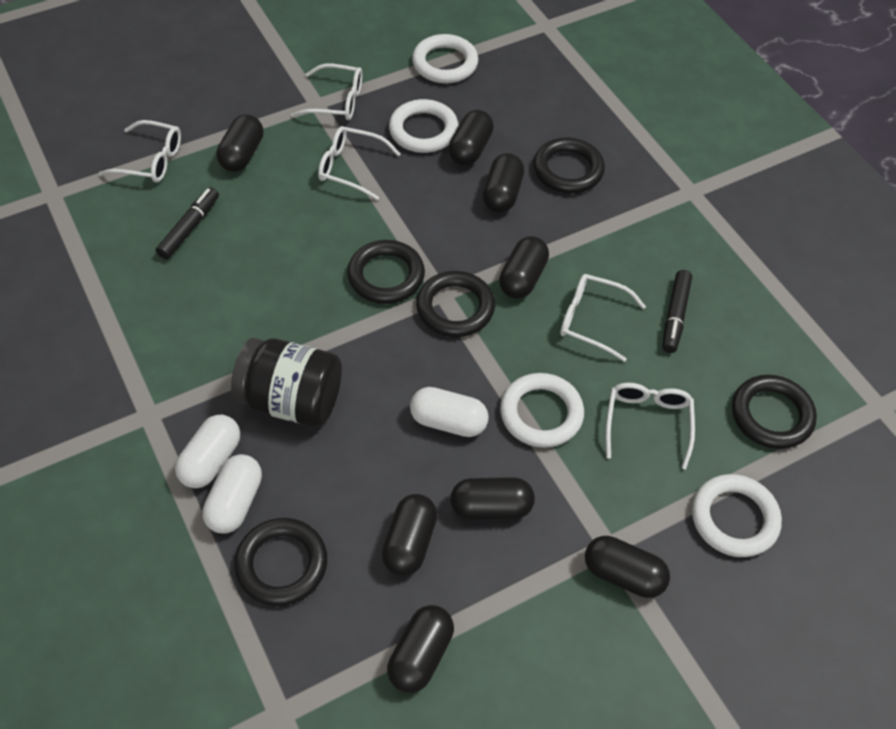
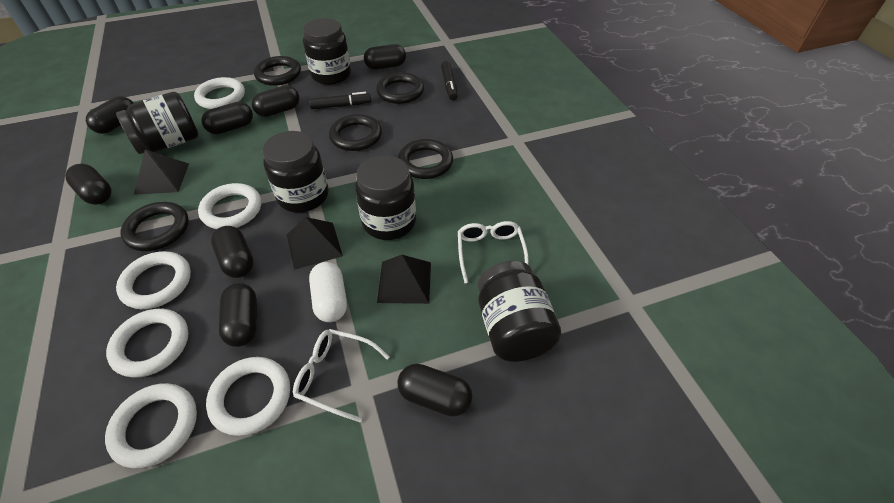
black jar: 1 -> 5
black pyramid: 0 -> 3
white capsule: 3 -> 1
white glasses: 5 -> 2
white ring: 4 -> 6

